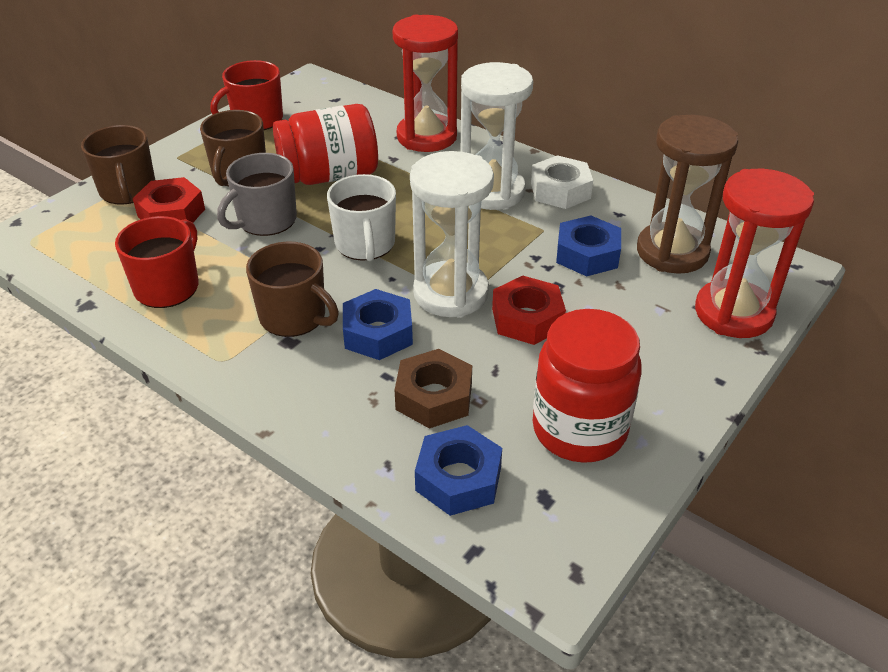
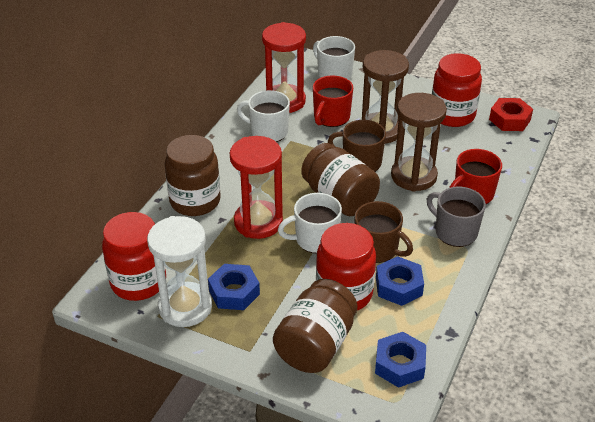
brown hourglass: 1 -> 2
brown jar: 0 -> 3
brown mug: 3 -> 2
brown nut: 1 -> 0
red jar: 2 -> 3
red nut: 2 -> 1
white hourglass: 2 -> 1
white mug: 1 -> 3
white nut: 1 -> 0

